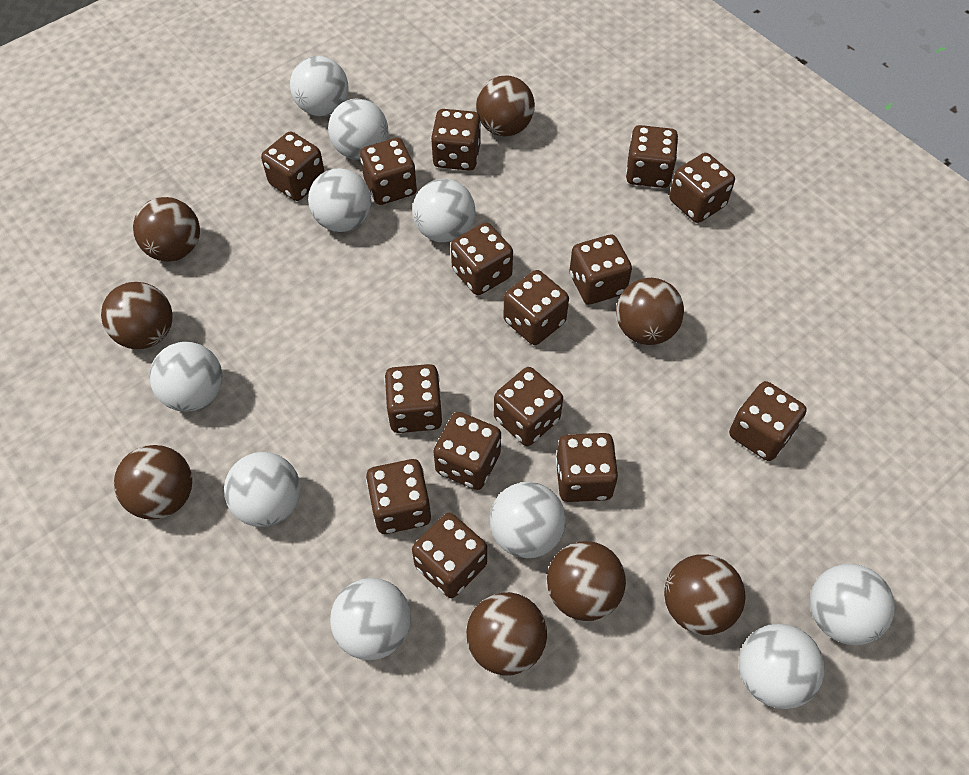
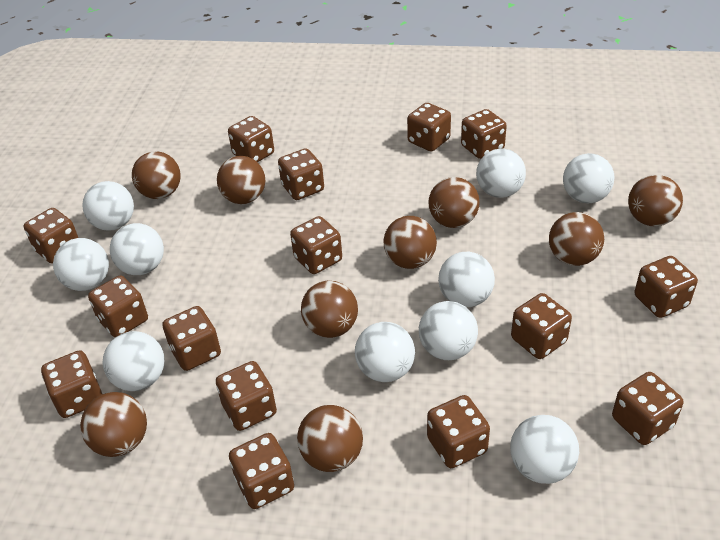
brown ball: 8 -> 9

